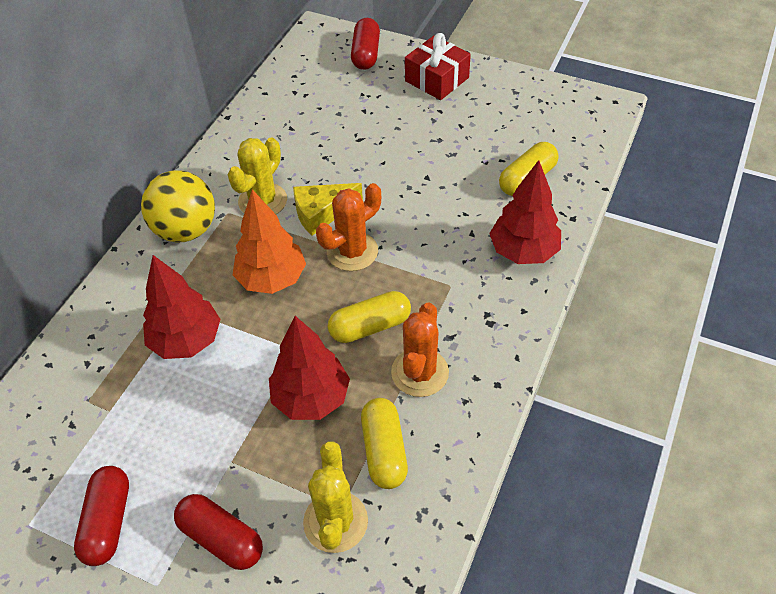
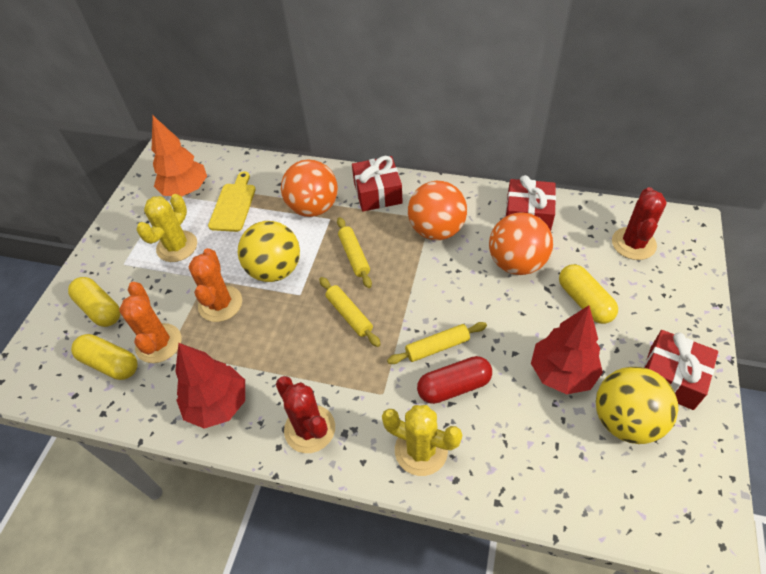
orange ball: 0 -> 3
red cactus: 0 -> 2
red capsule: 3 -> 1
red gift: 1 -> 3
red tree: 3 -> 2
yellow ball: 1 -> 2
yellow cheese: 1 -> 0
yellow cutting board: 0 -> 1
yellow rolling pin: 0 -> 3

